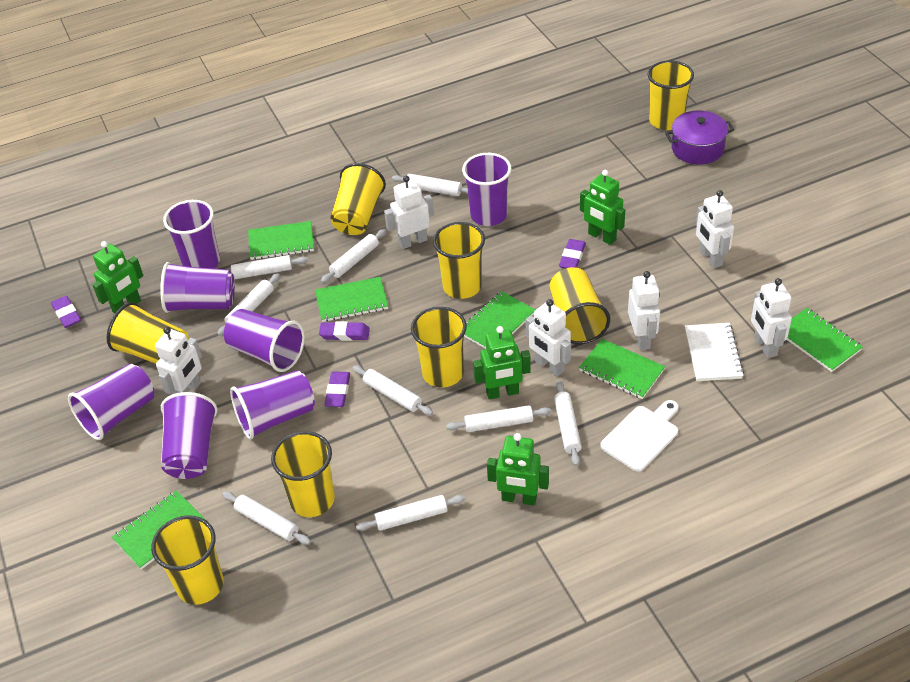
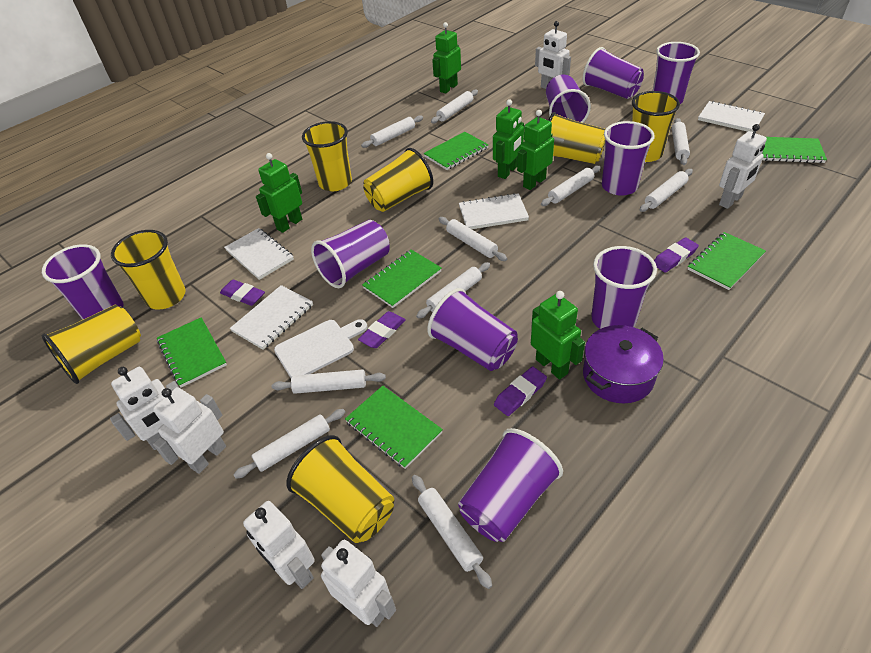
green robot: 4 -> 5
purple cup: 7 -> 9
white notebook: 1 -> 4
white rolling pin: 9 -> 10
yellow cup: 8 -> 7

